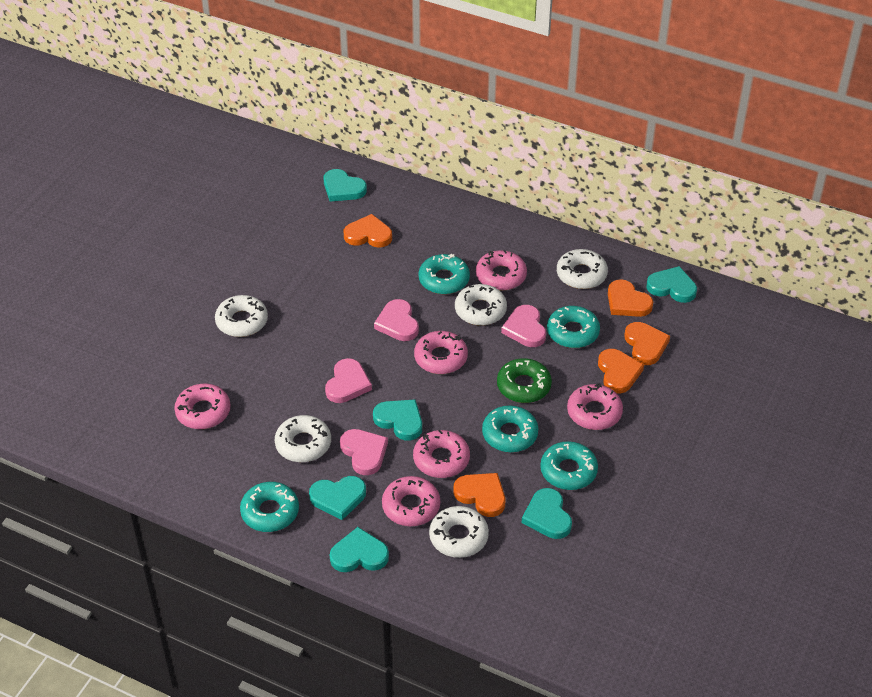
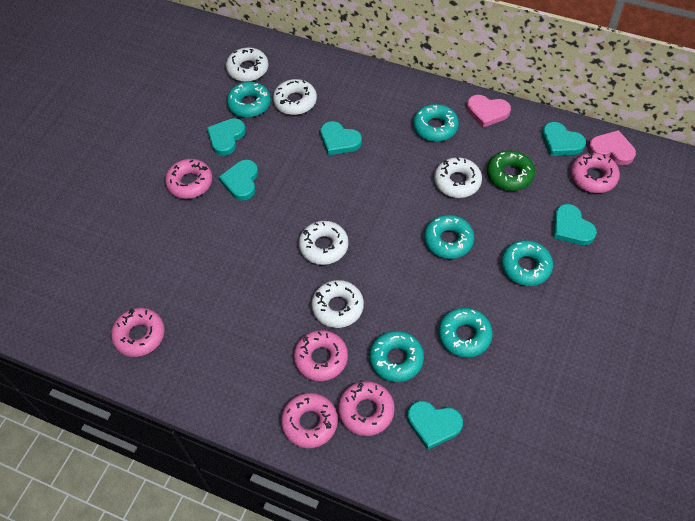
orange heart: 5 -> 0
pink heart: 4 -> 2
turquoise donut: 5 -> 6

